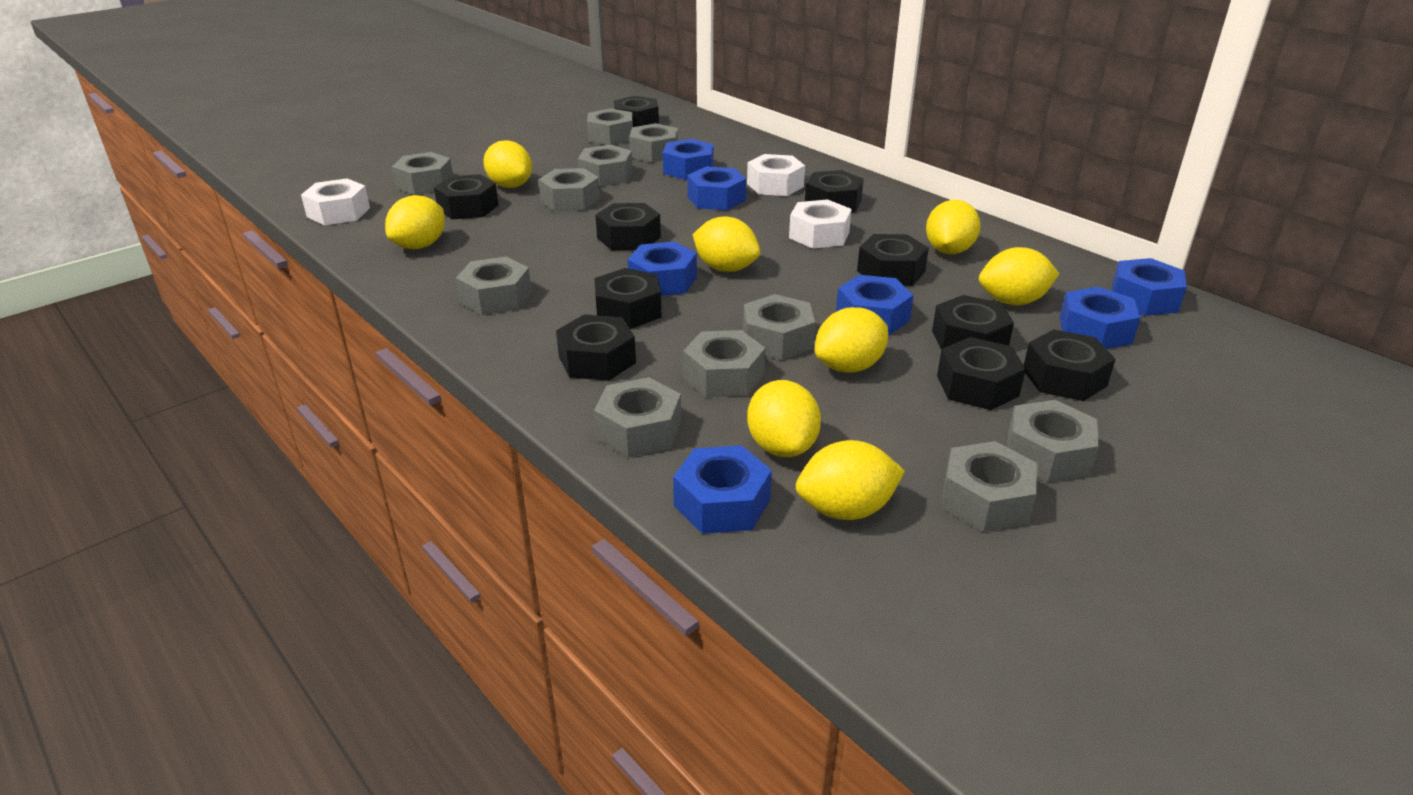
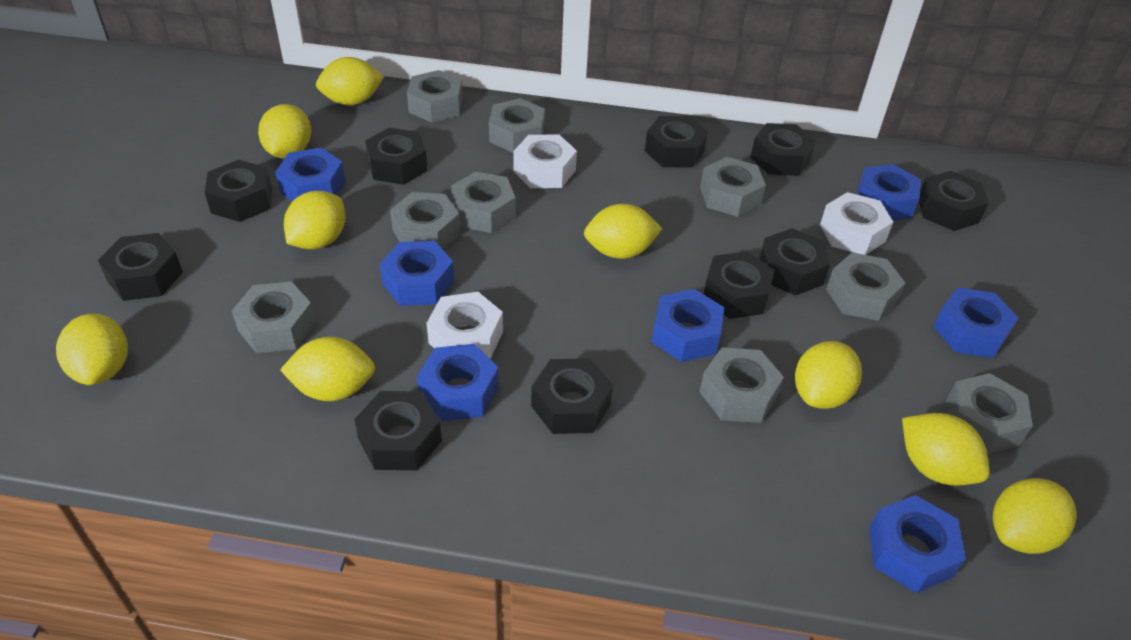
grey nut: 11 -> 9
yellow lemon: 8 -> 9

